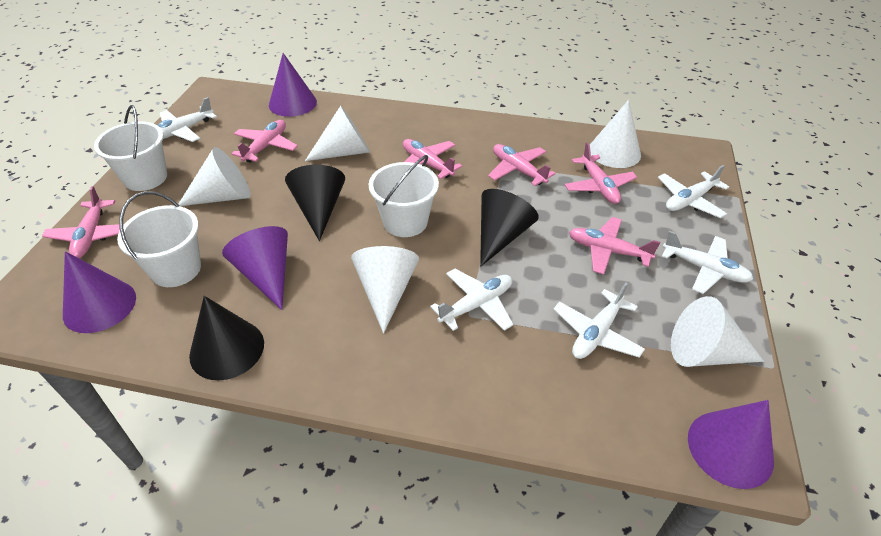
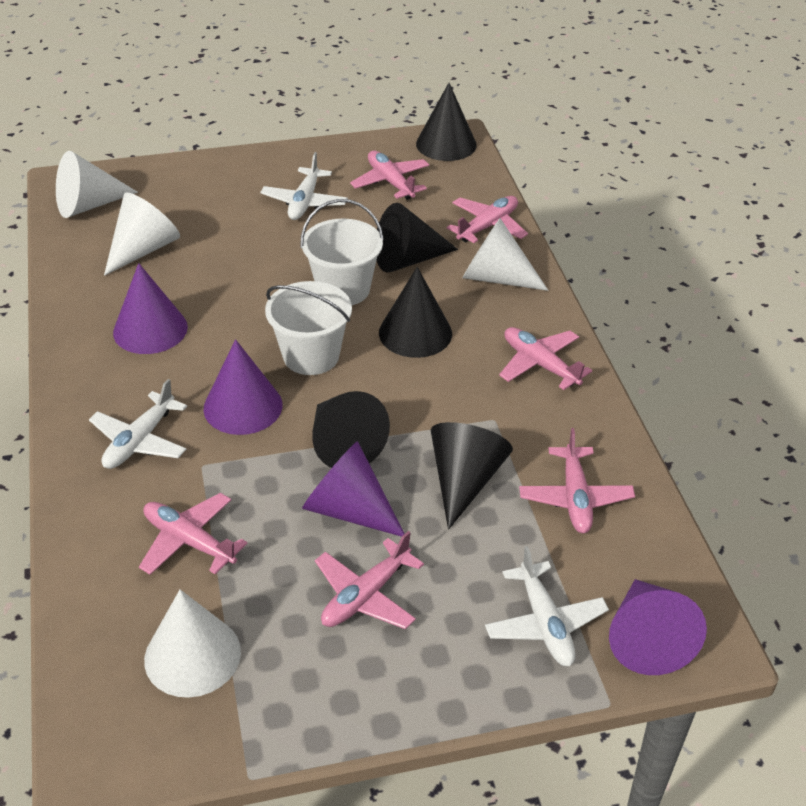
black cone: 3 -> 5
white bucket: 3 -> 2
white cone: 5 -> 4
white plane: 5 -> 3

